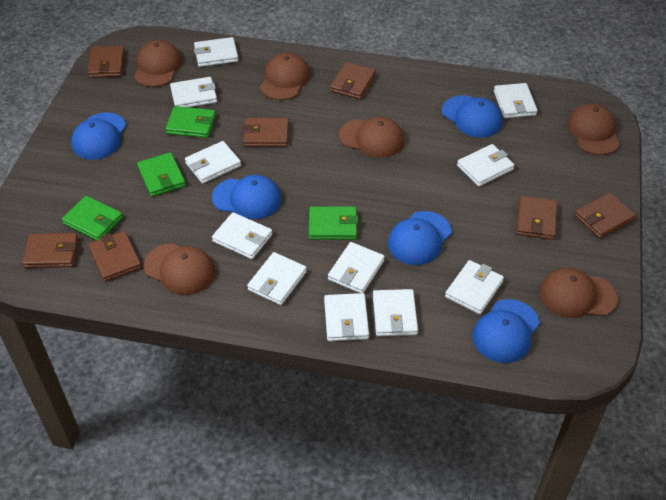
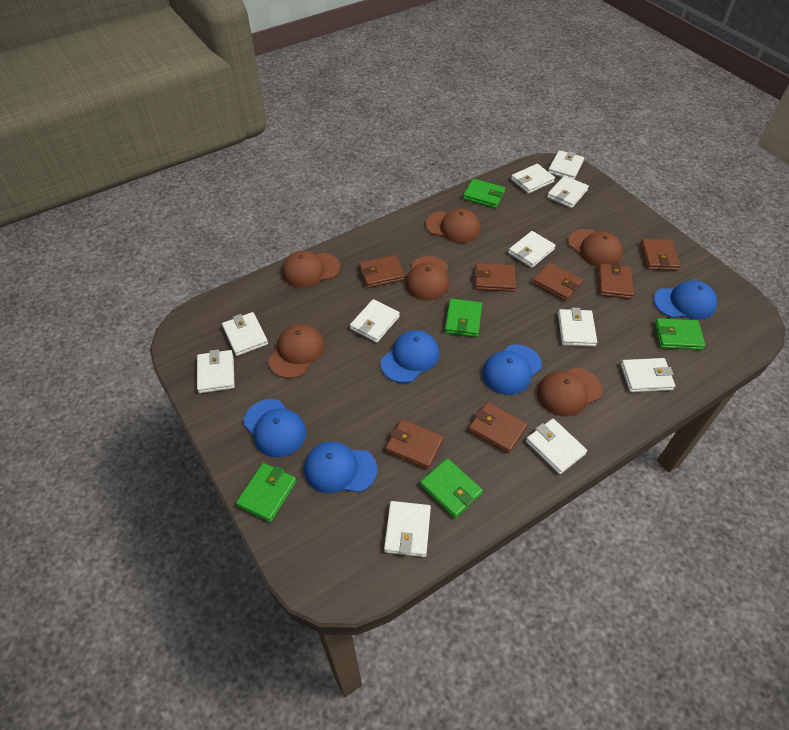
green wallet: 4 -> 5

